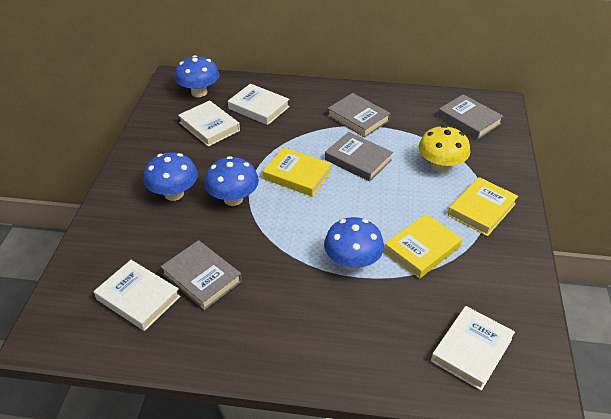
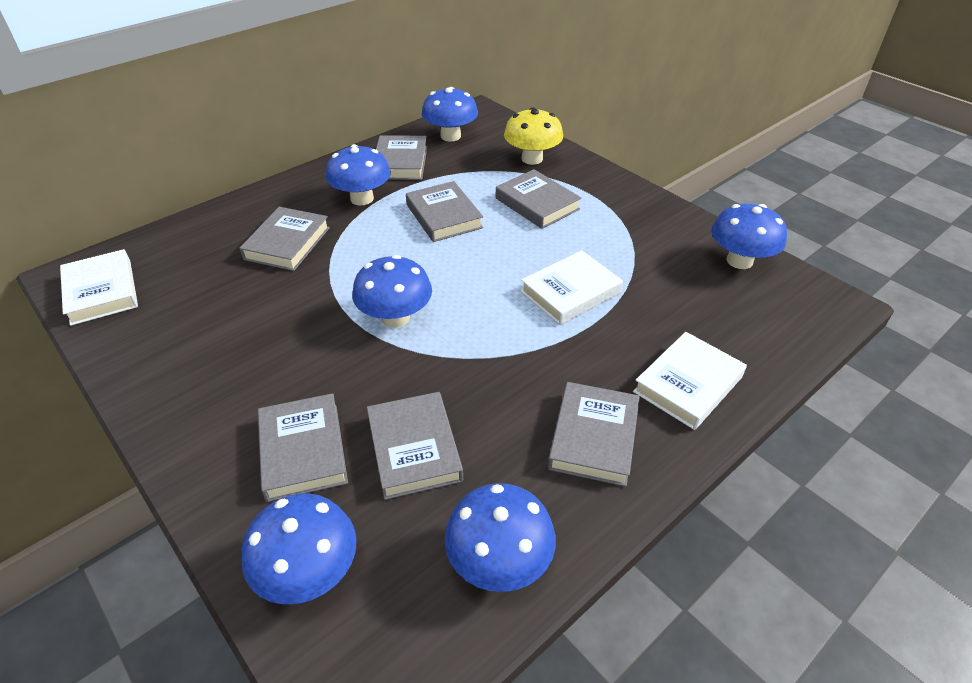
blue mushroom: 4 -> 6
grey book: 4 -> 7
white book: 4 -> 3
yellow book: 3 -> 0

